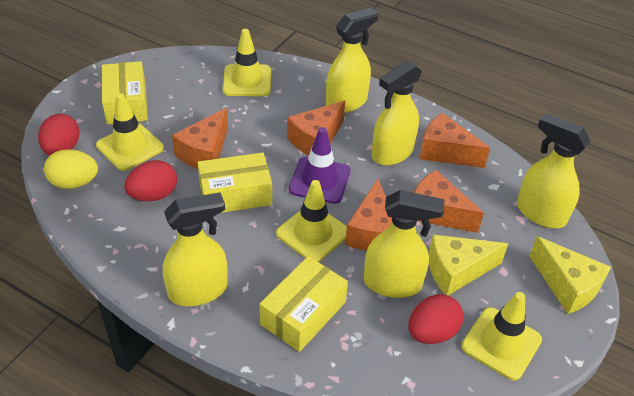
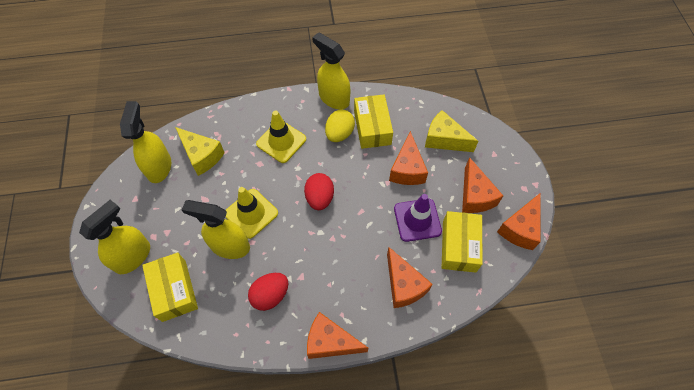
red egg: 3 -> 2
yellow spray bottle: 5 -> 4
yellow traffic cone: 4 -> 2

